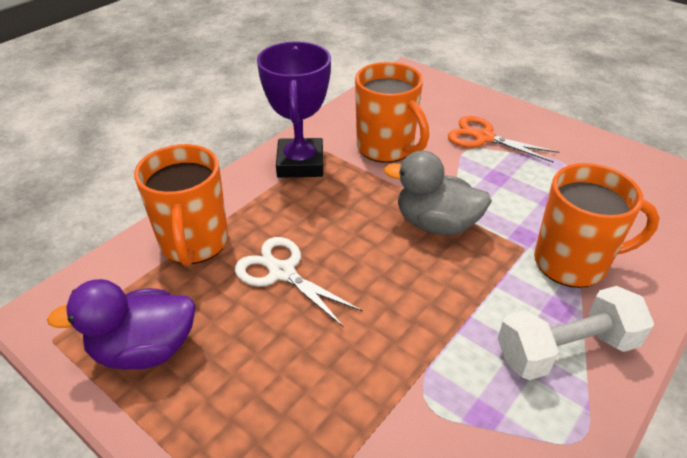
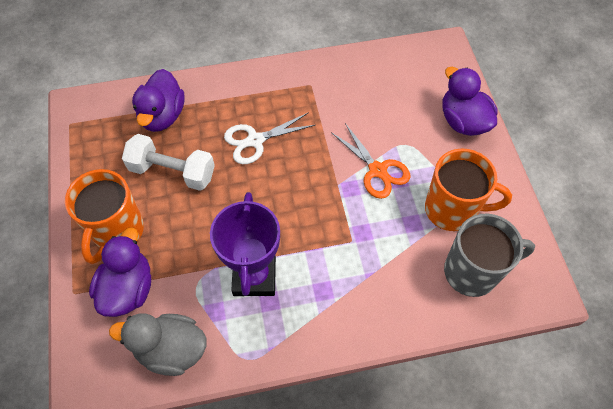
grey mug: 0 -> 1
orange mug: 3 -> 2
purple duck: 1 -> 3

